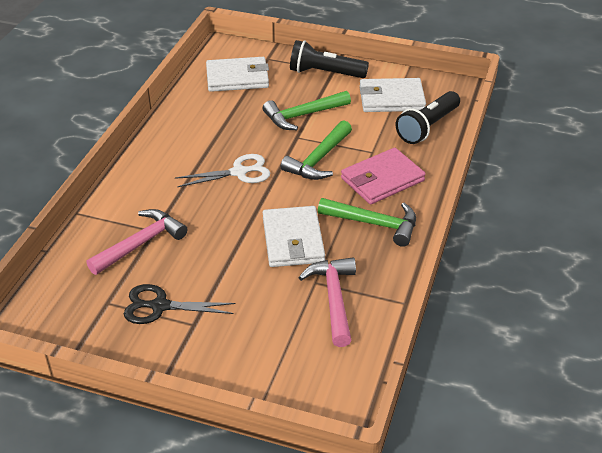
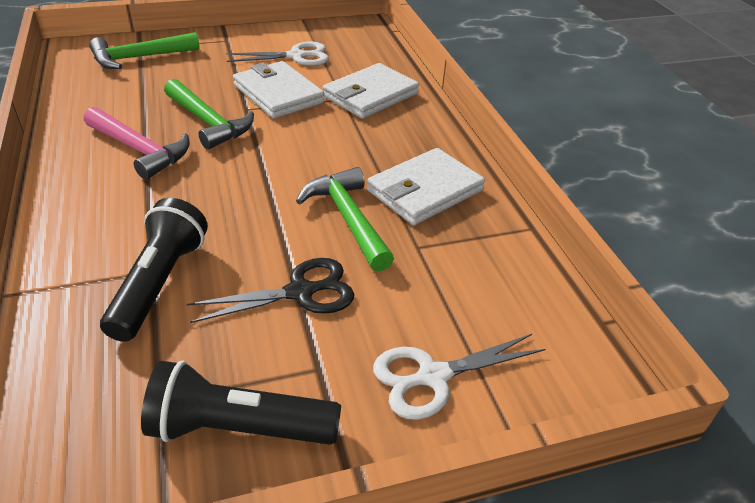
pink hammer: 2 -> 1
pink wallet: 1 -> 0
white scissors: 1 -> 2

